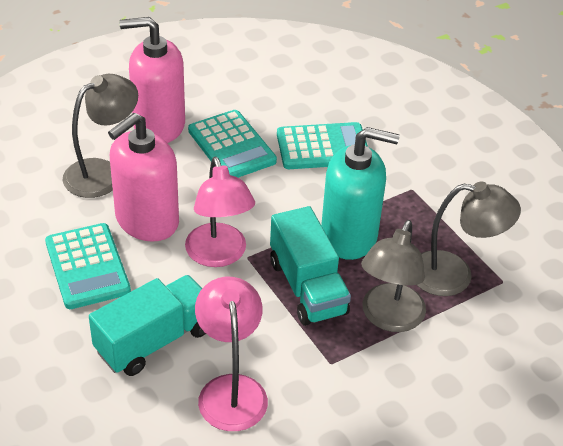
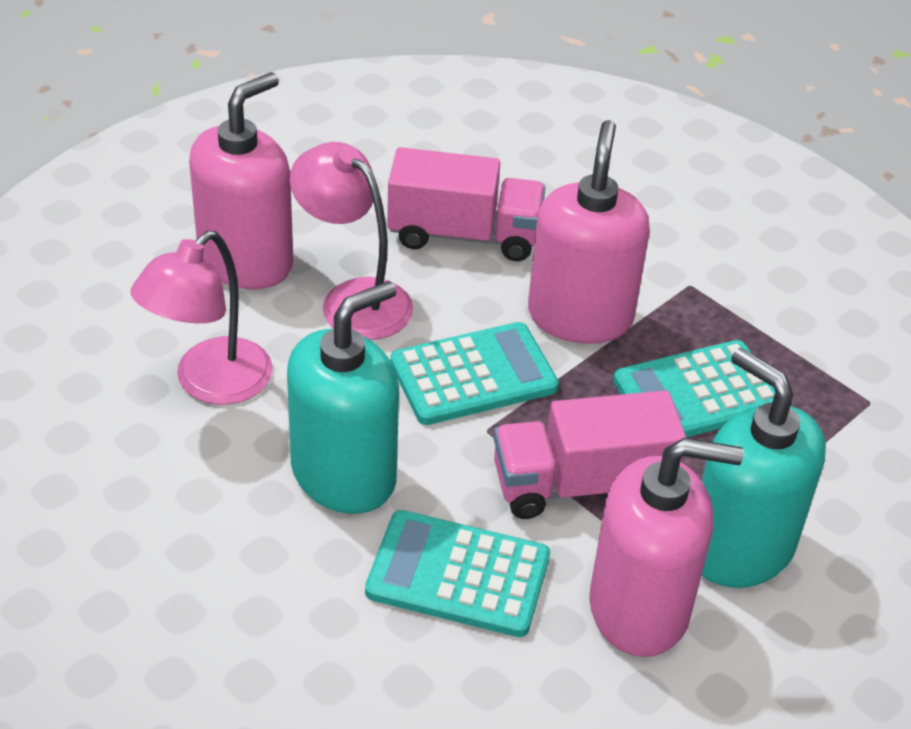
grey lamp: 3 -> 0
pink soap dispenser: 2 -> 3
pink truck: 0 -> 2
turquoise soap dispenser: 1 -> 2
turquoise truck: 2 -> 0

